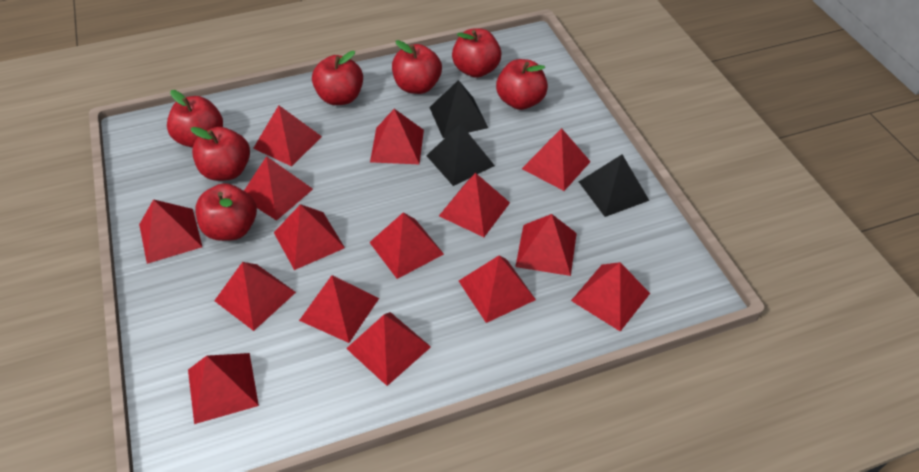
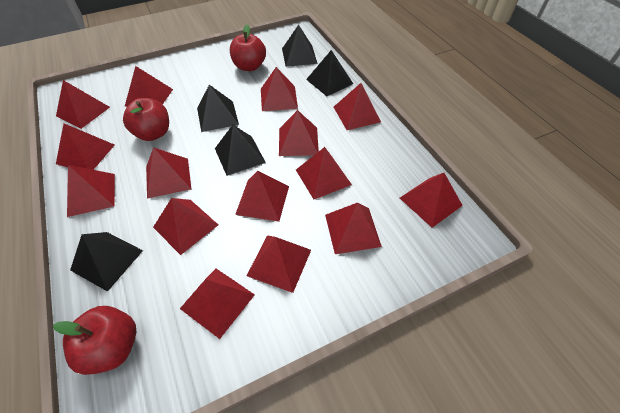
black pyramid: 3 -> 5
red apple: 7 -> 3

